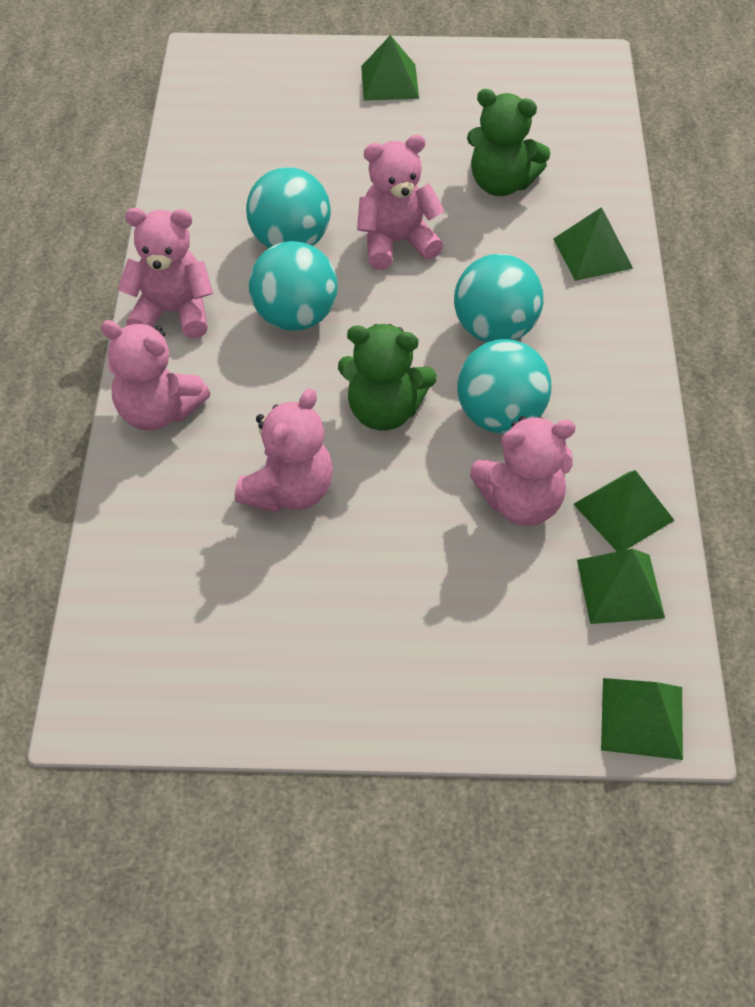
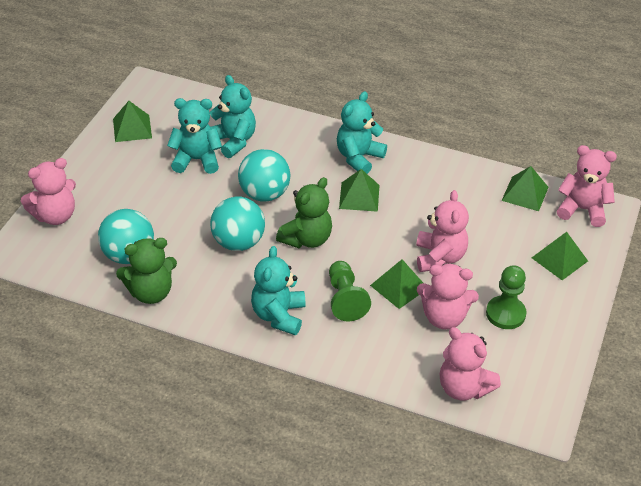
green pawn: 0 -> 2
turquoise ball: 4 -> 3
turquoise teddy bear: 0 -> 4

